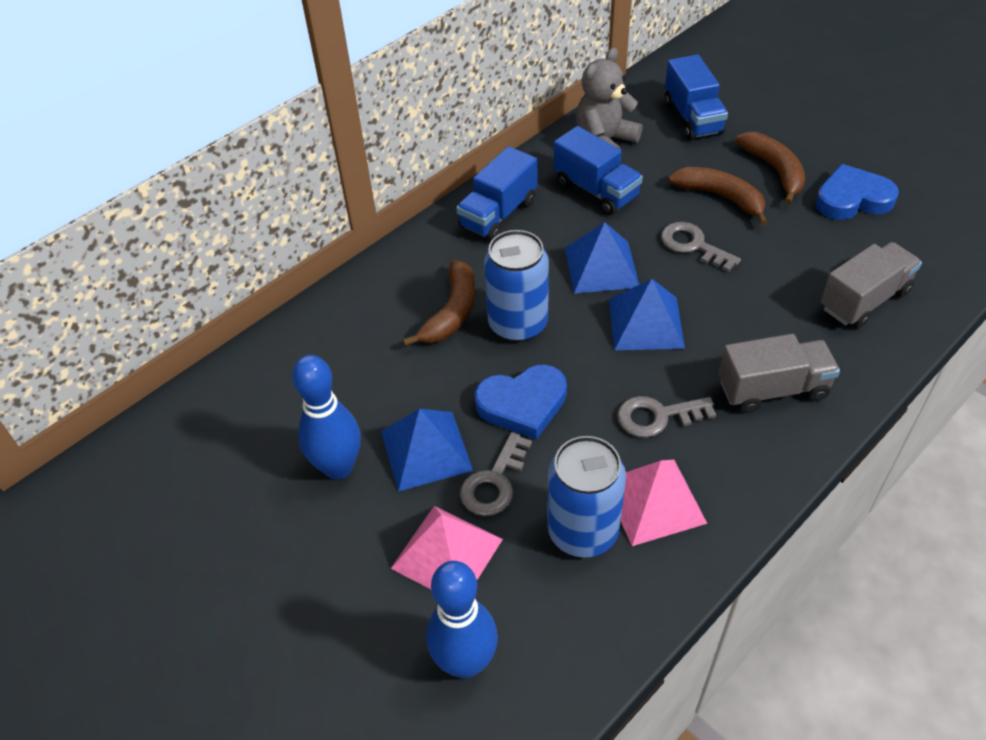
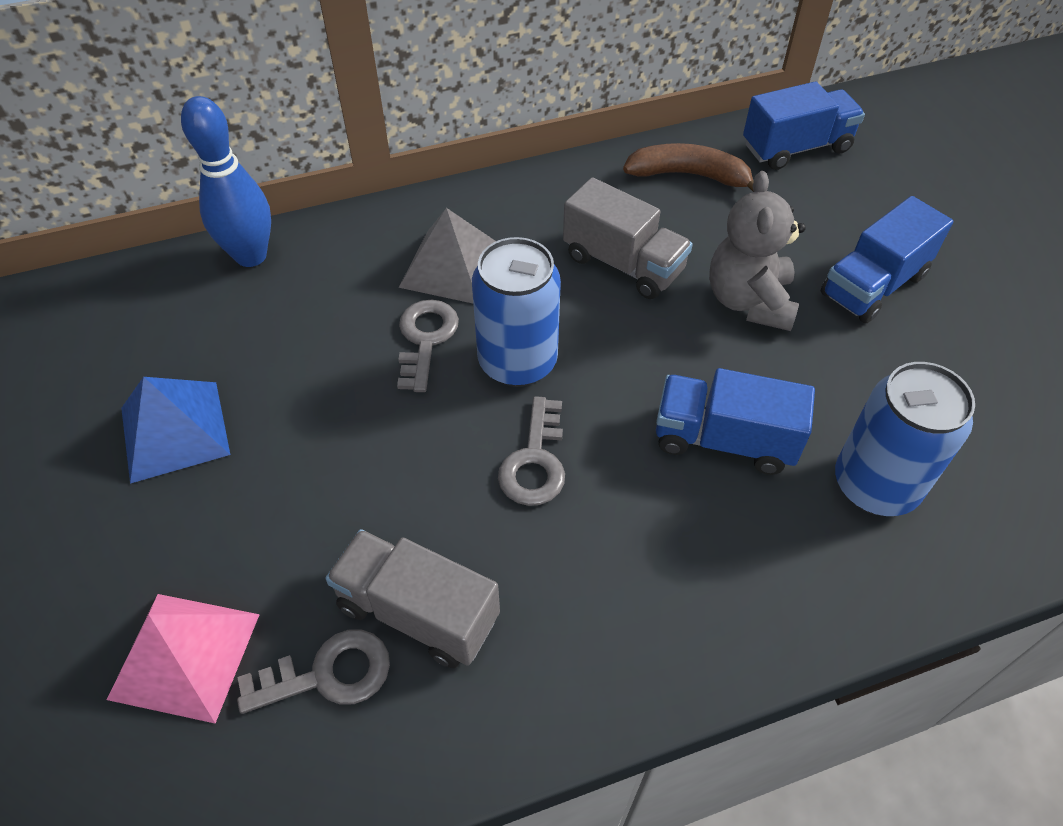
blue bowling pin: 2 -> 1
blue heart: 2 -> 0
blue pyramid: 3 -> 1
brown banana: 3 -> 1
grey pyramid: 0 -> 1
pink pyramid: 2 -> 1

